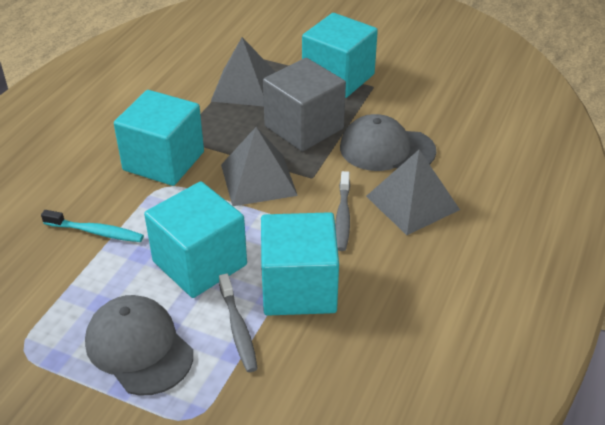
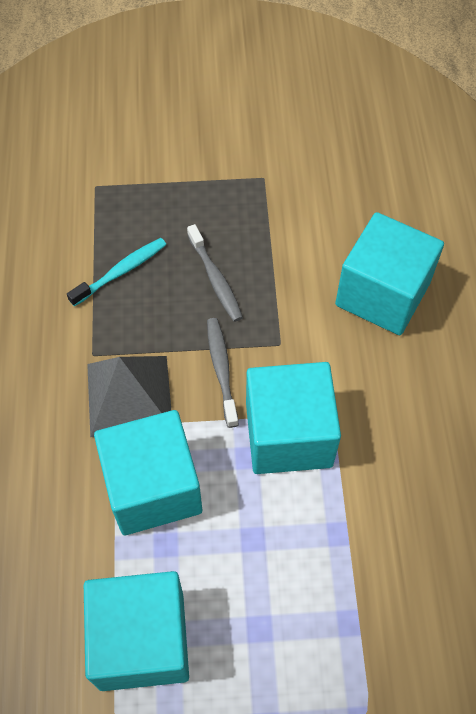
grey cap: 2 -> 0
grey cube: 1 -> 0
grey pyramid: 3 -> 1

